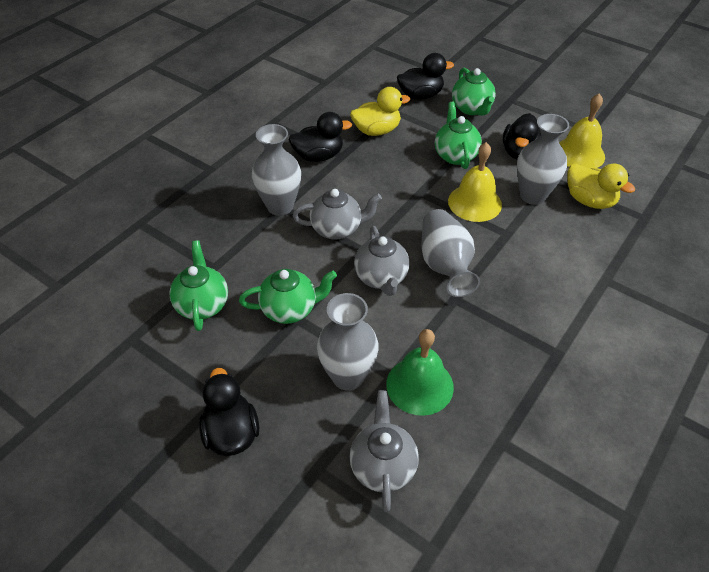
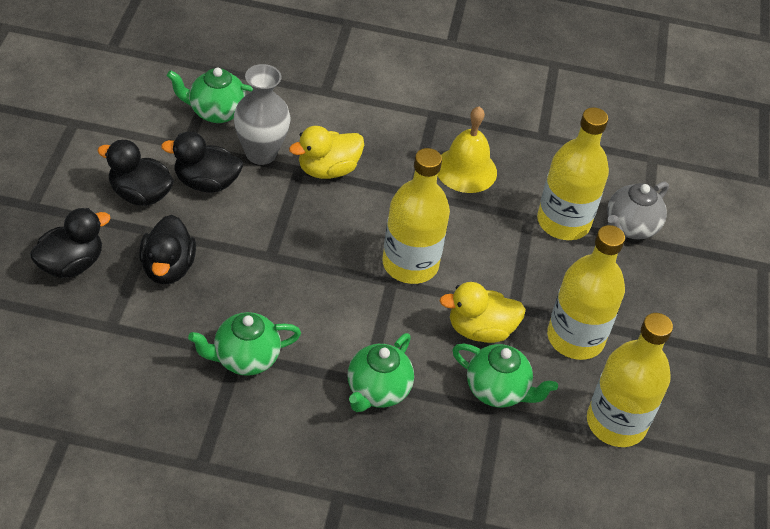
green bell: 1 -> 0
grey teapot: 3 -> 1
grey vase: 4 -> 1
yellow bell: 2 -> 1
yellow bottle: 0 -> 4

